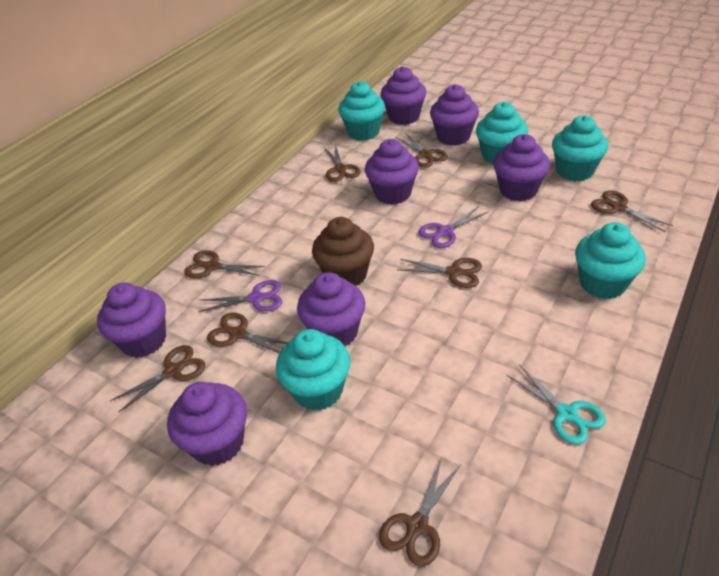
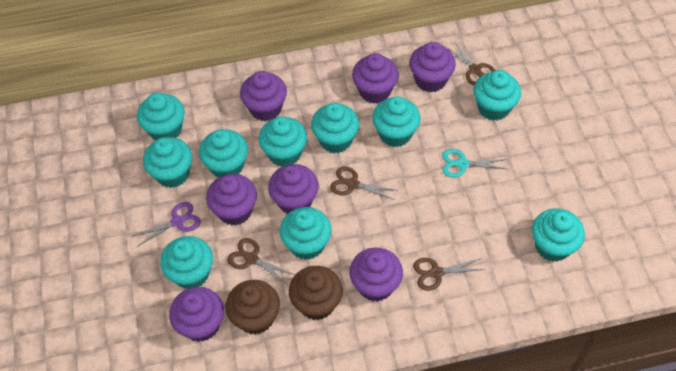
brown cupcake: 1 -> 2
brown scissors: 8 -> 4
purple scissors: 2 -> 1
turquoise cupcake: 5 -> 10

